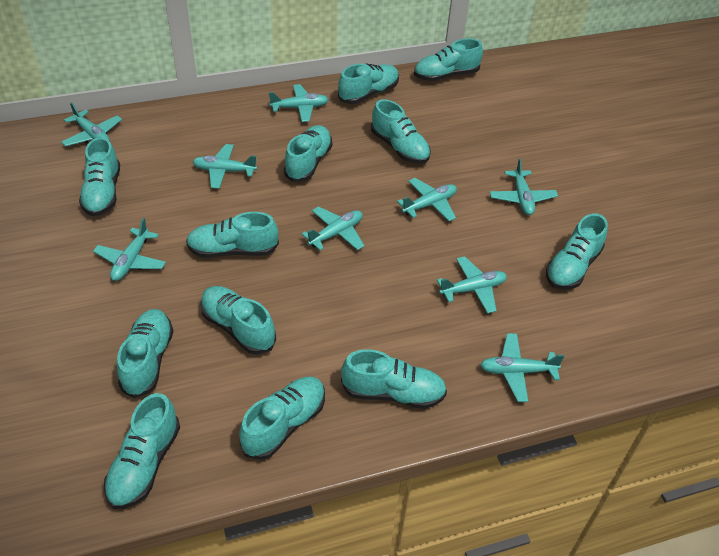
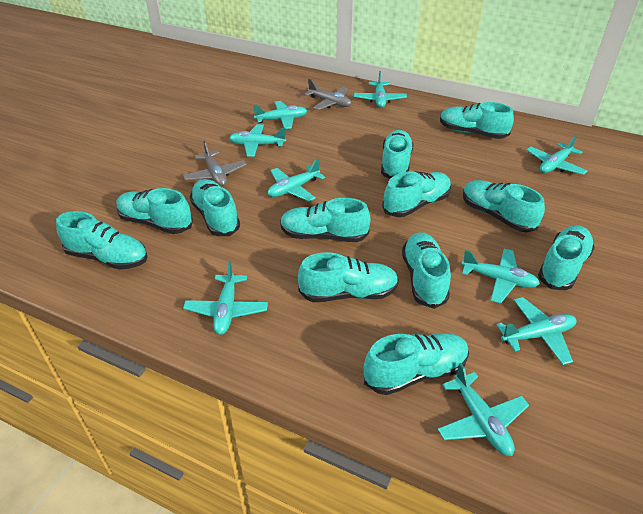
grey plane: 0 -> 2

